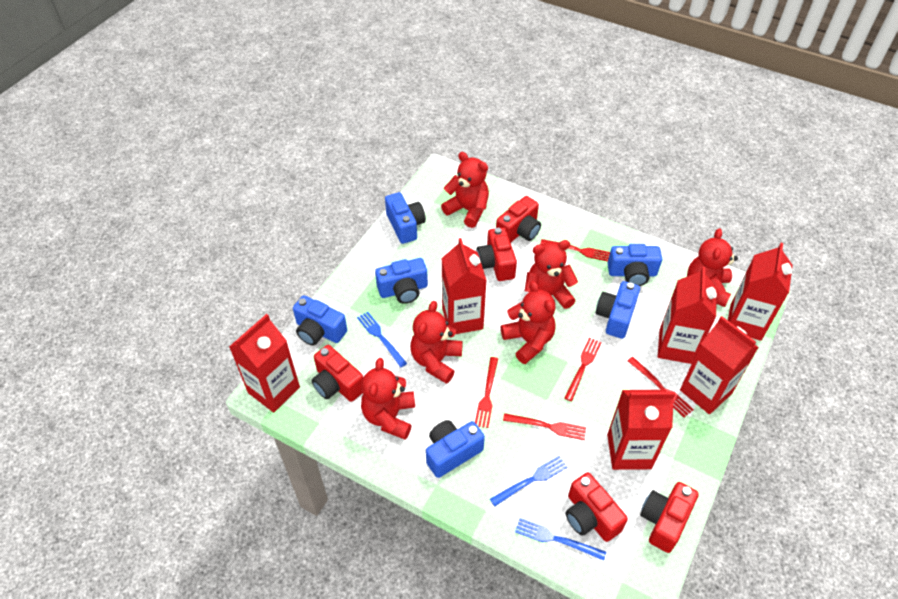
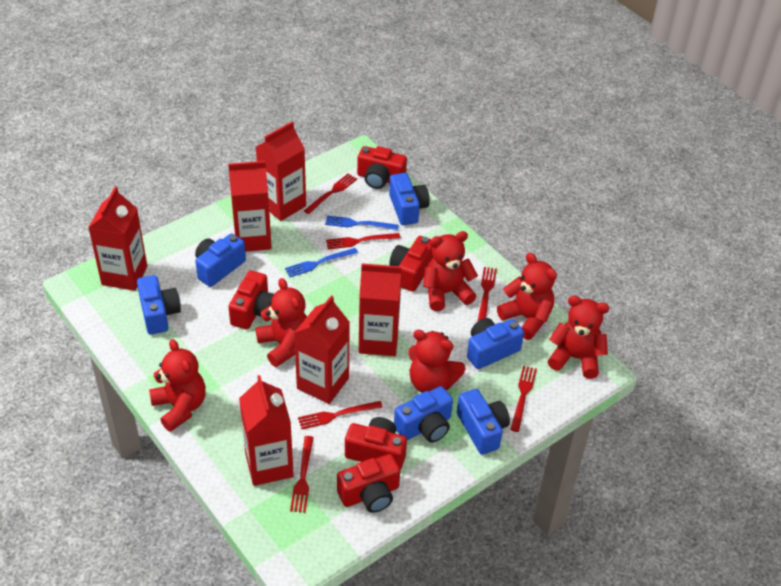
blue fork: 3 -> 2
red fork: 5 -> 6

